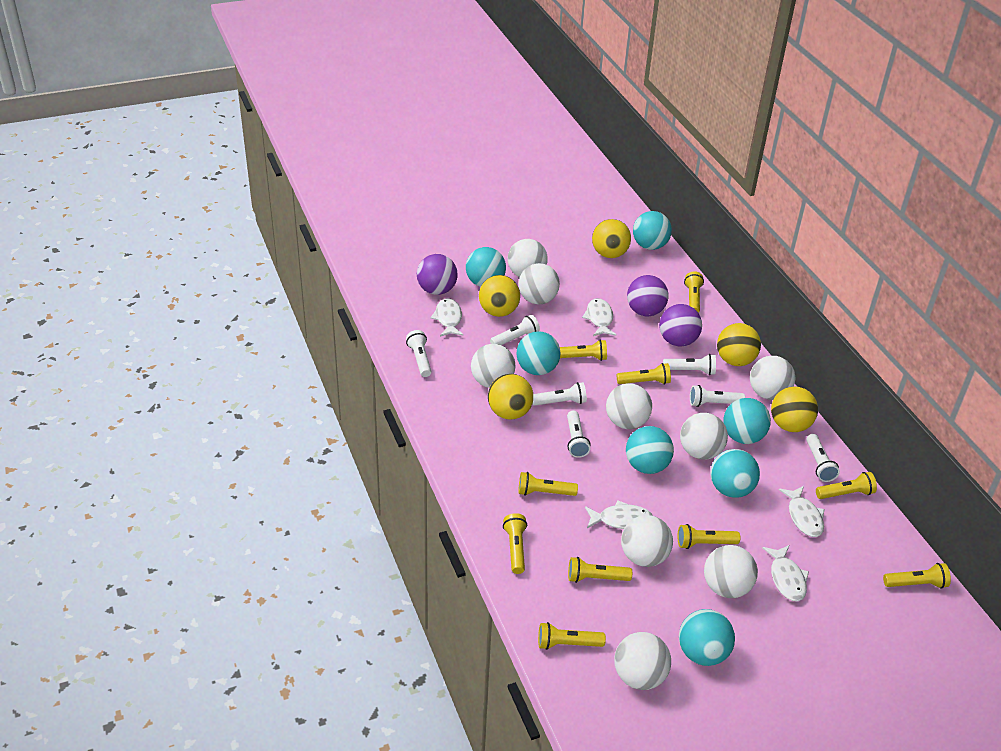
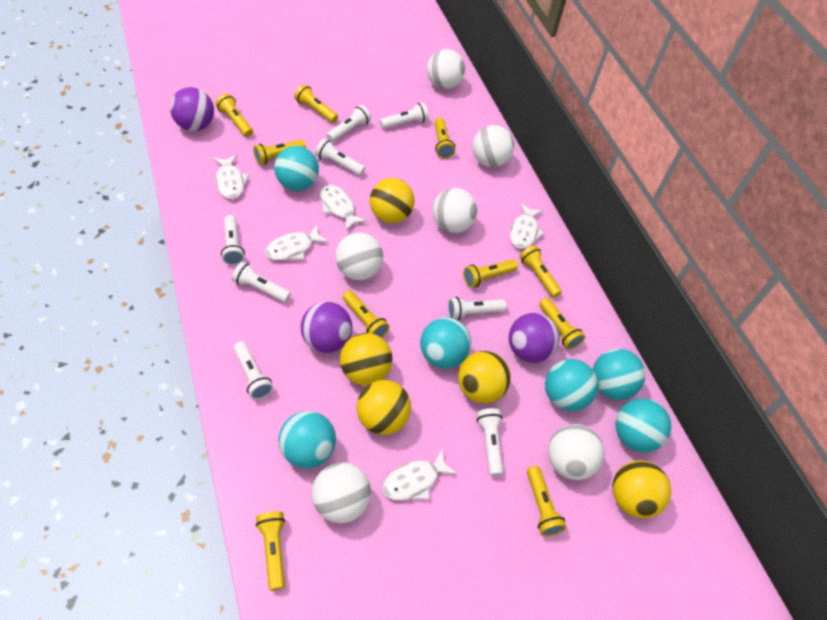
turquoise ball: 7 -> 6
white ball: 9 -> 6
white flashlight: 7 -> 8

